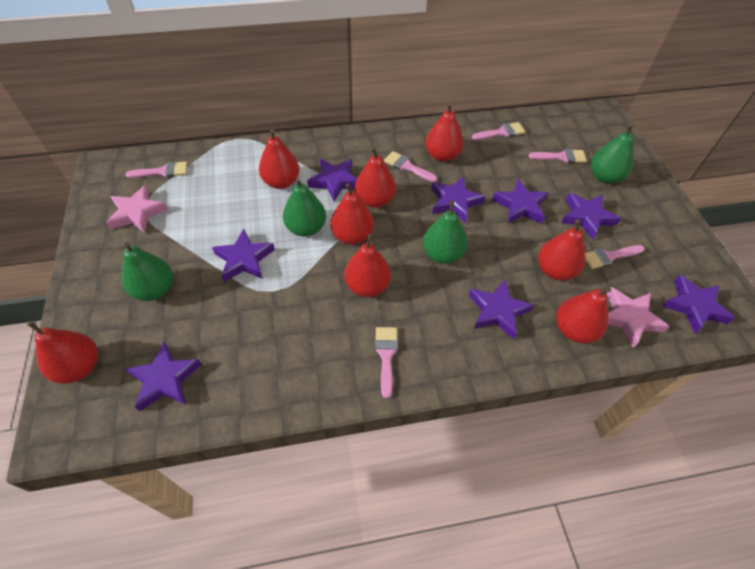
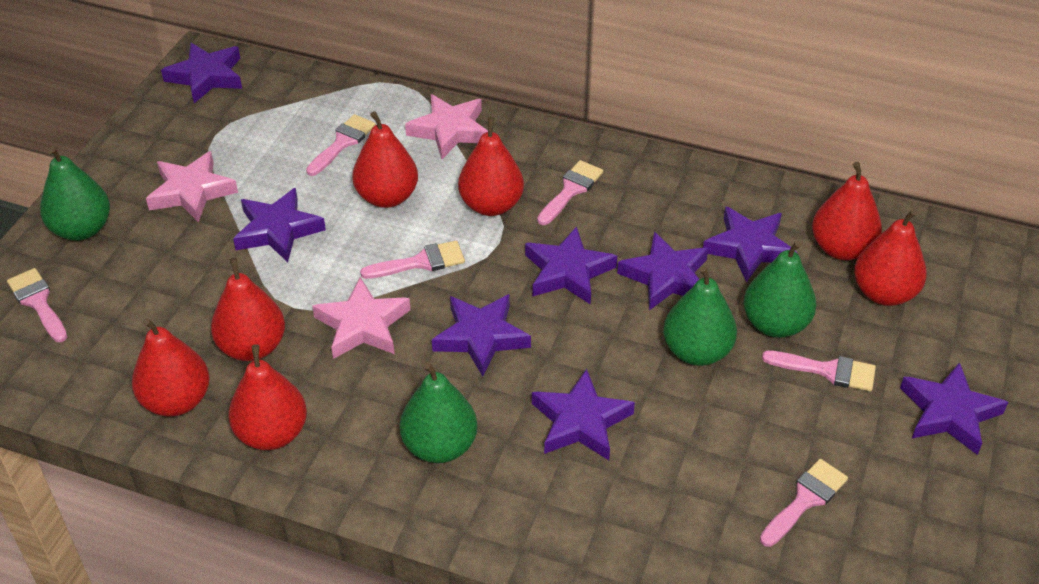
pink star: 2 -> 3
red pear: 8 -> 7

